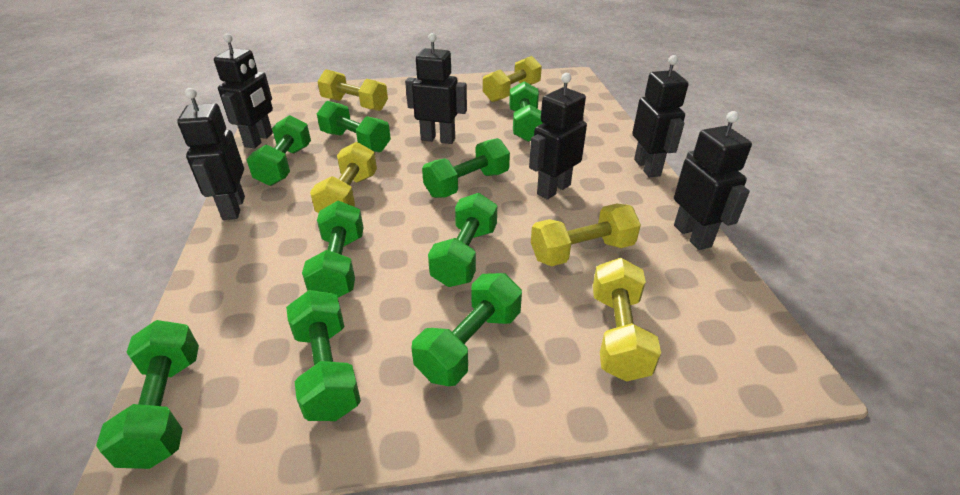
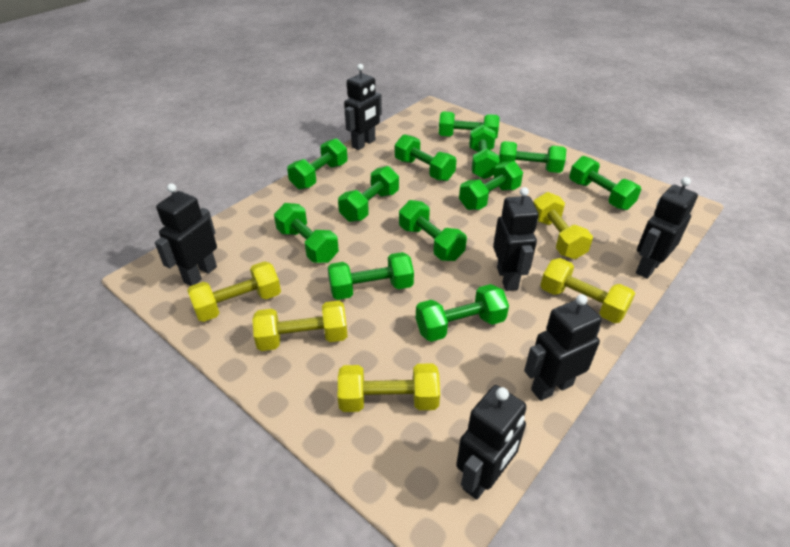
green dumbbell: 9 -> 12

